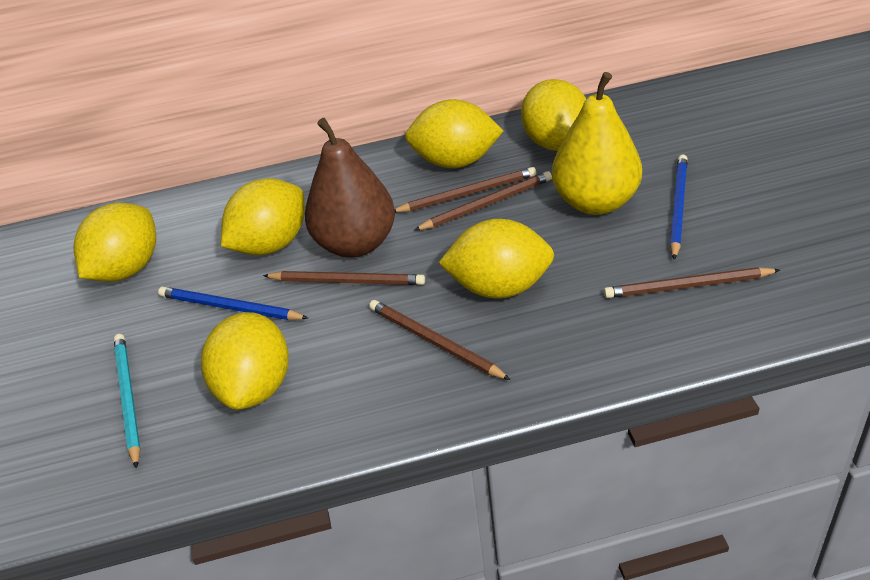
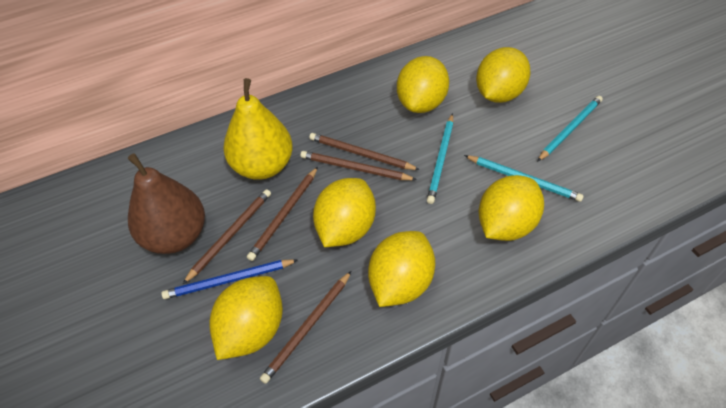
blue pencil: 2 -> 1
turquoise pencil: 1 -> 3

